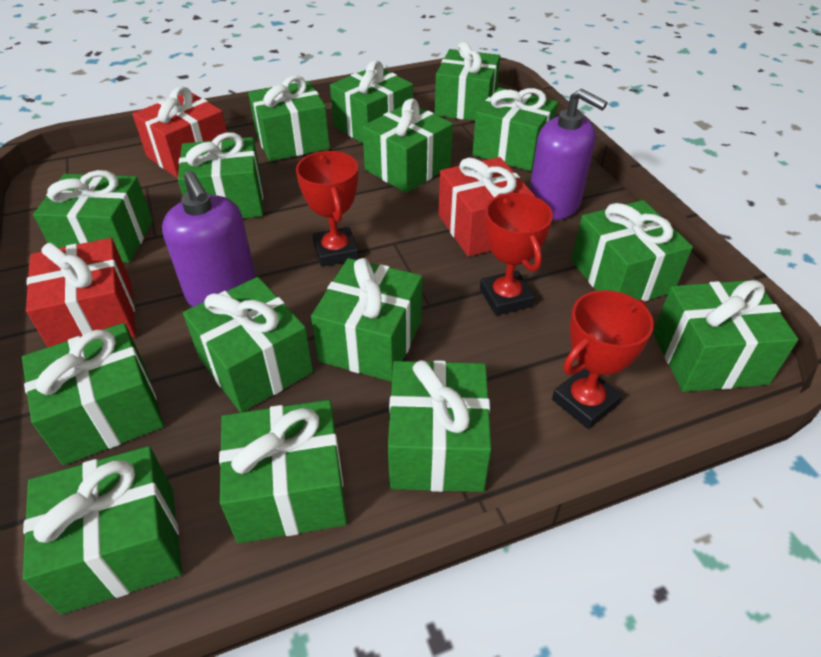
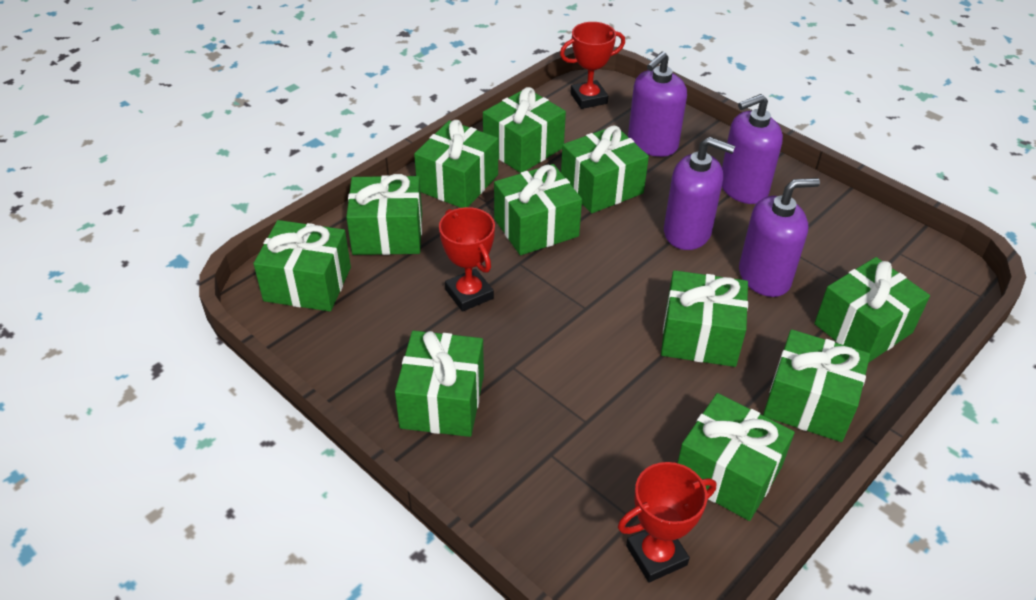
green gift: 15 -> 11
purple soap dispenser: 2 -> 4
red gift: 3 -> 0

